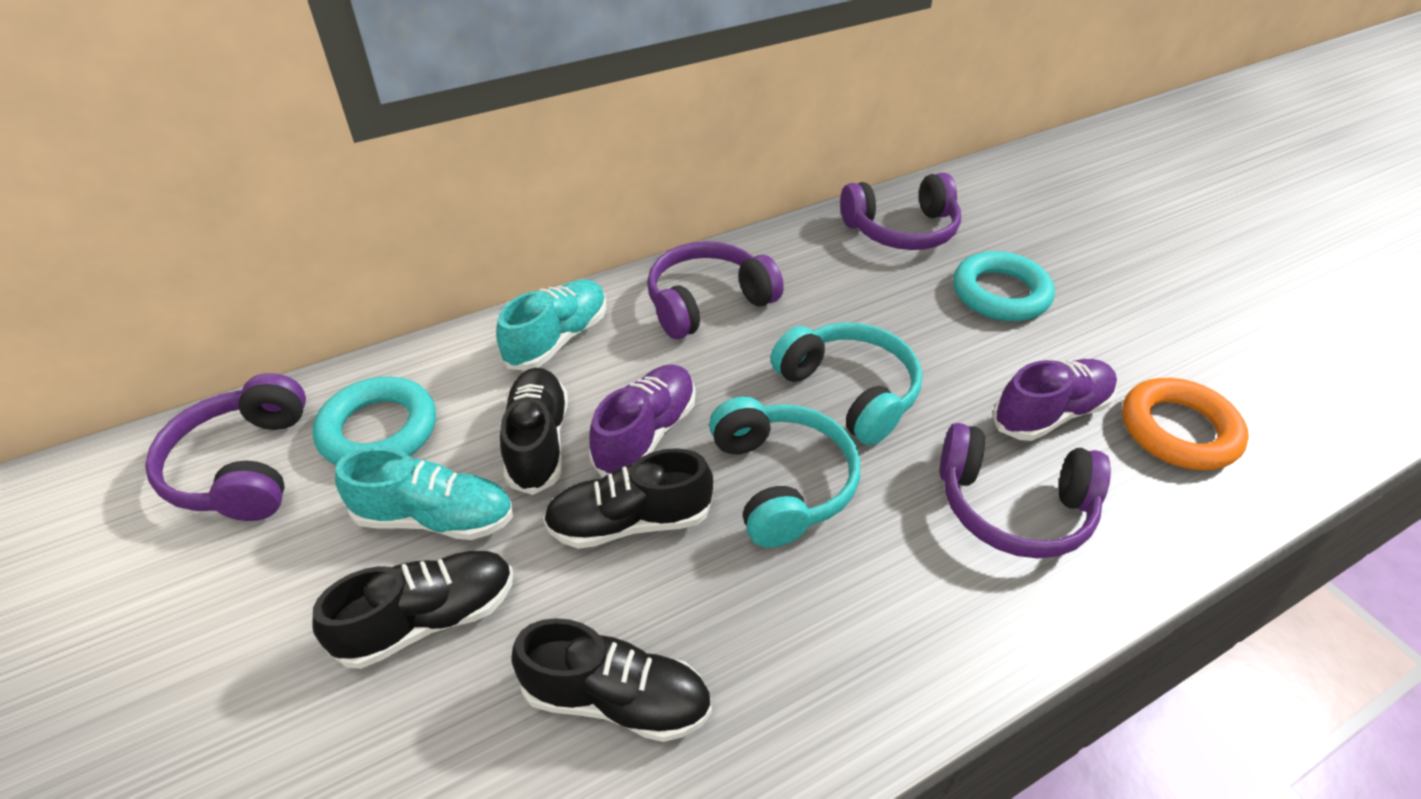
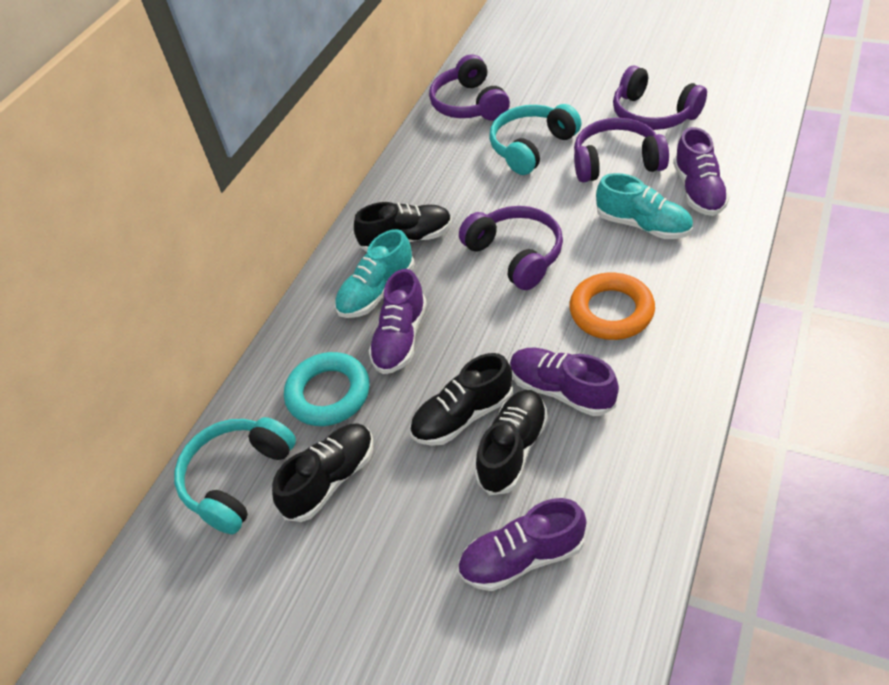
purple shoe: 2 -> 4
turquoise ring: 2 -> 1

